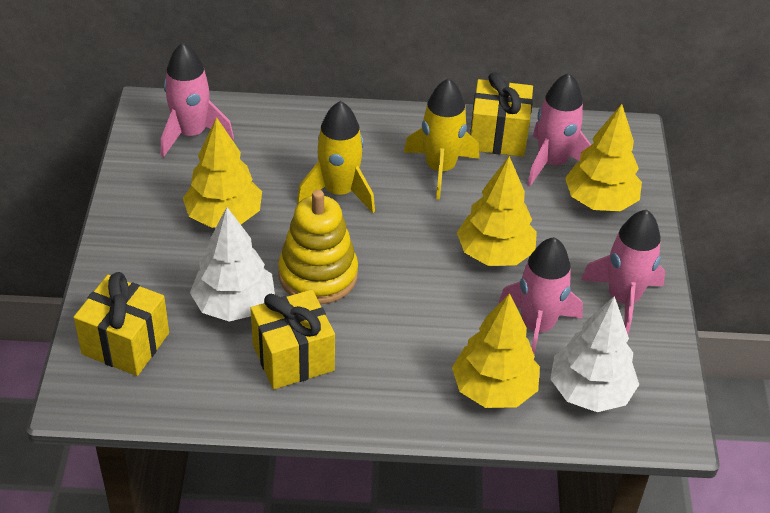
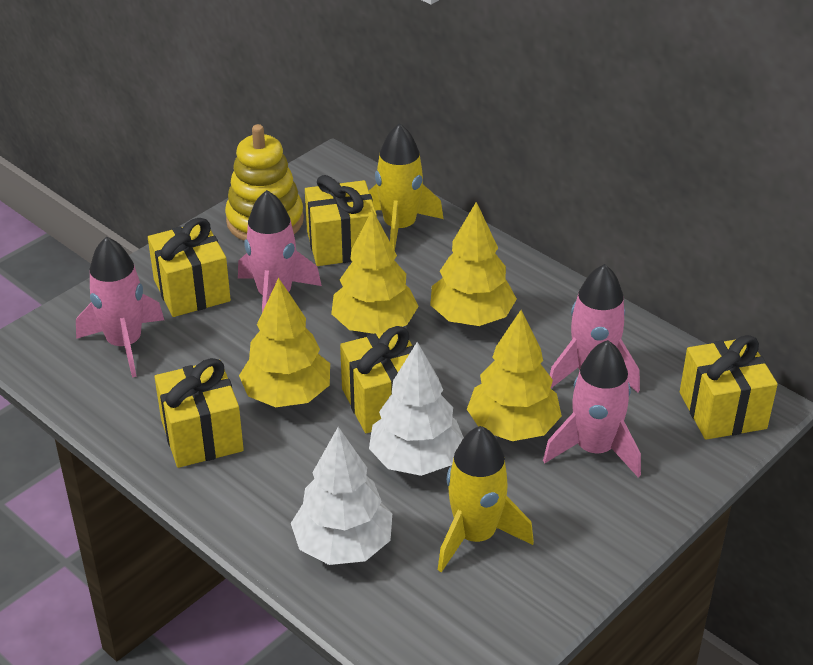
yellow gift: 3 -> 5

